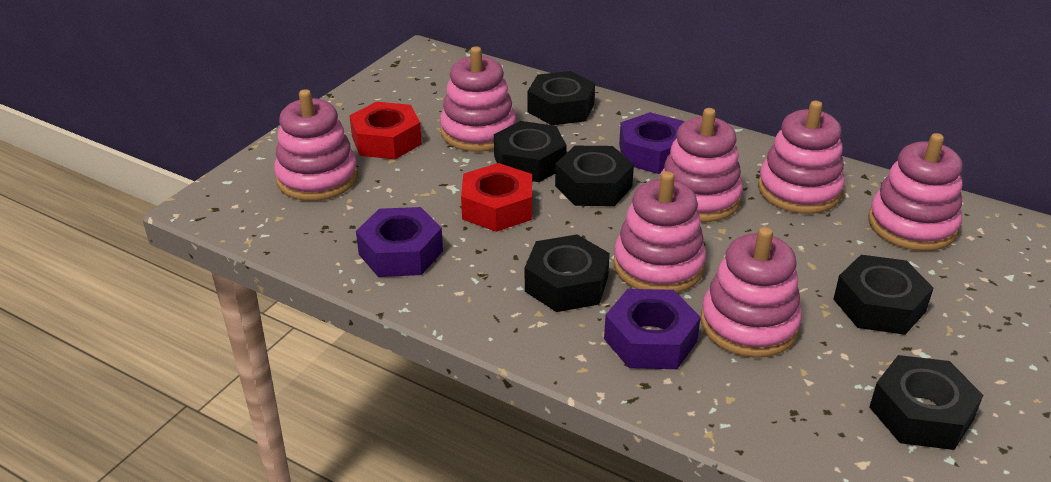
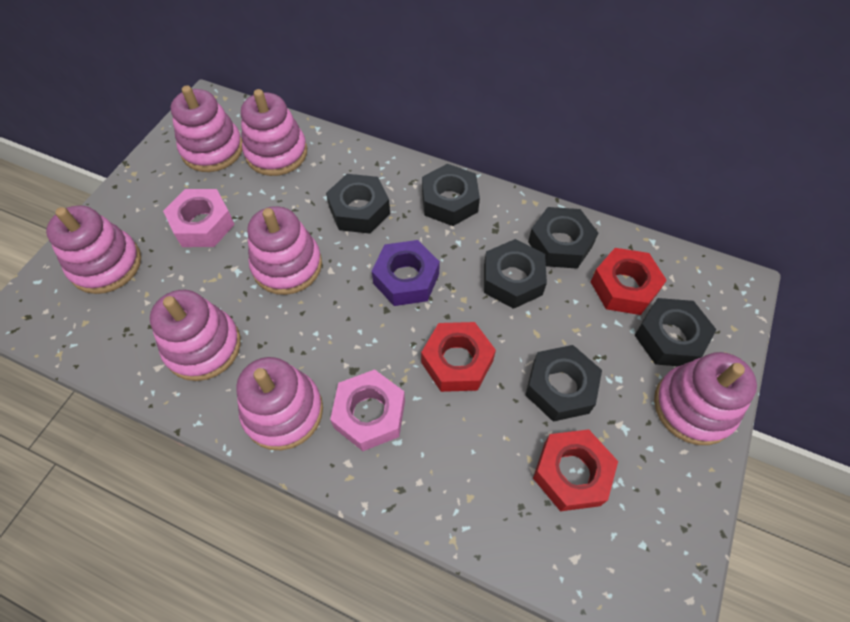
pink nut: 0 -> 2
purple nut: 3 -> 1
red nut: 2 -> 3

